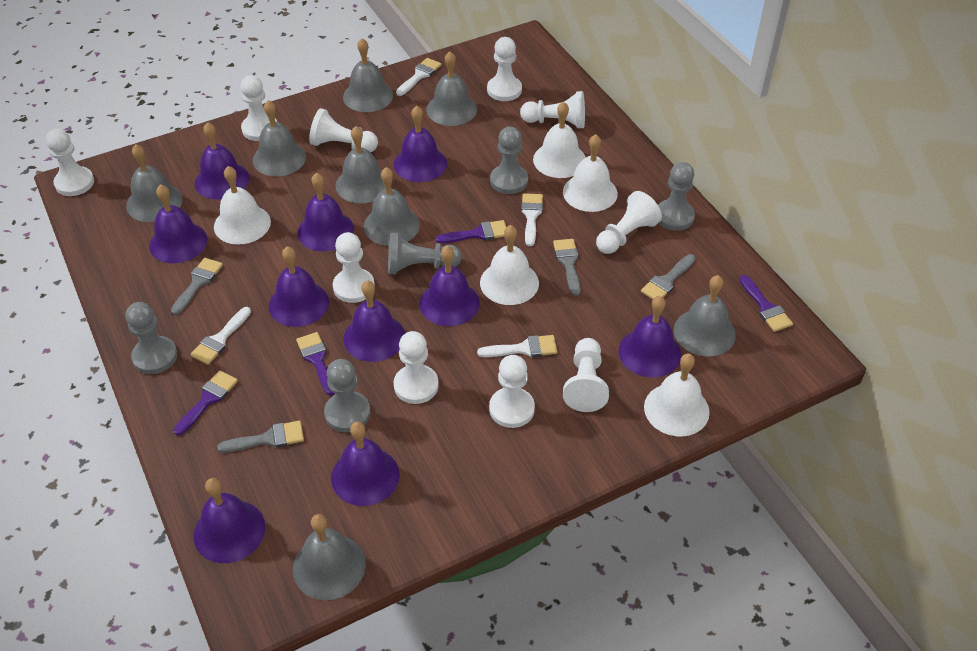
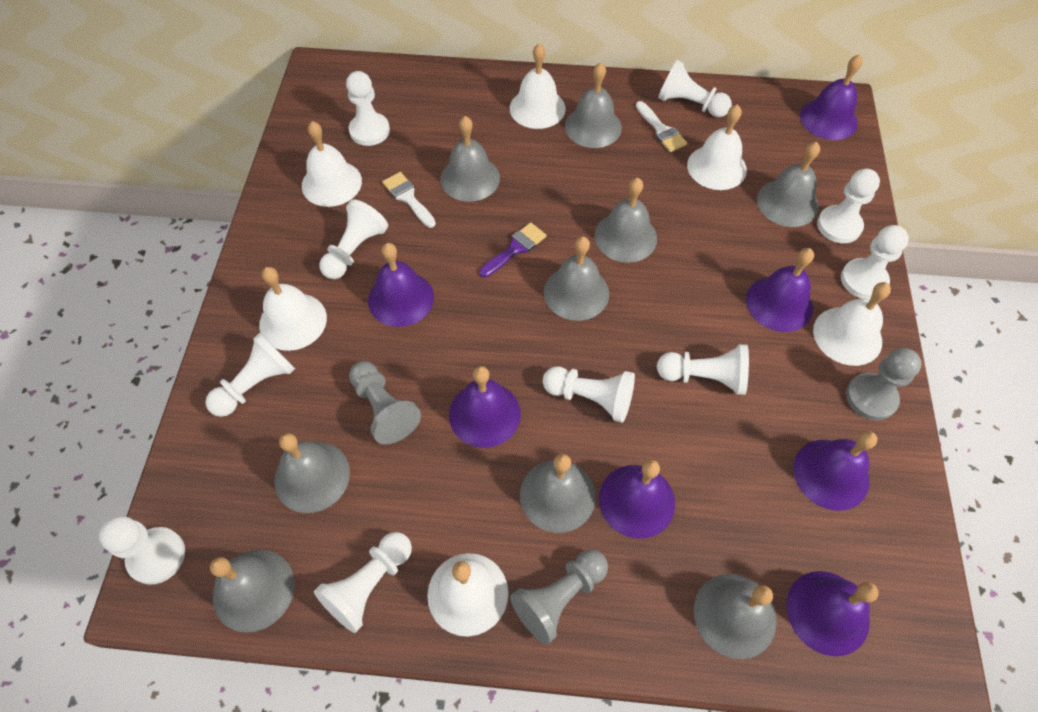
grey bell: 8 -> 9
grey brush: 4 -> 0
grey pawn: 5 -> 3
purple bell: 10 -> 7
purple brush: 4 -> 1
white bell: 5 -> 6
white brush: 4 -> 2

